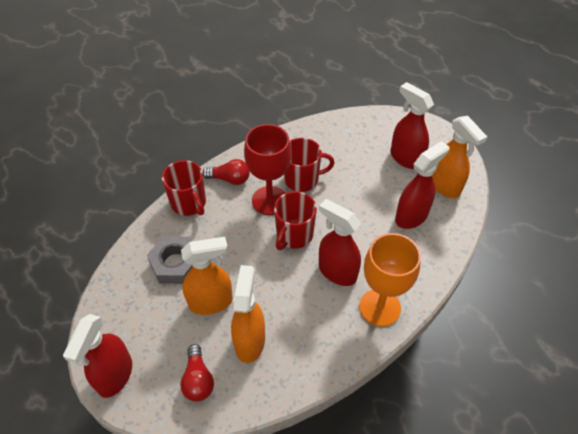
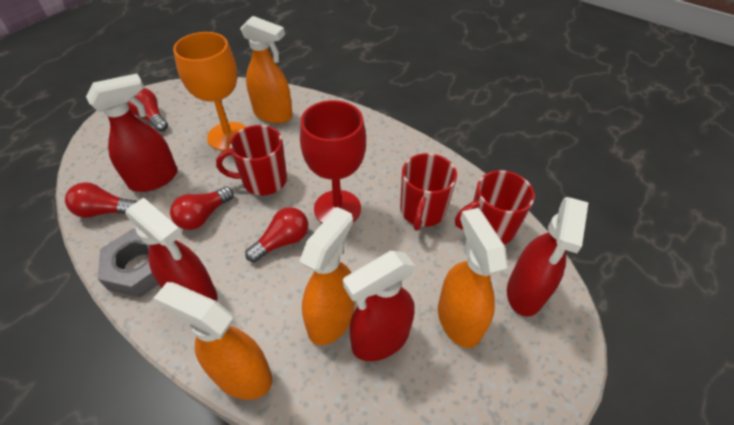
orange spray bottle: 3 -> 4
red light bulb: 2 -> 4

